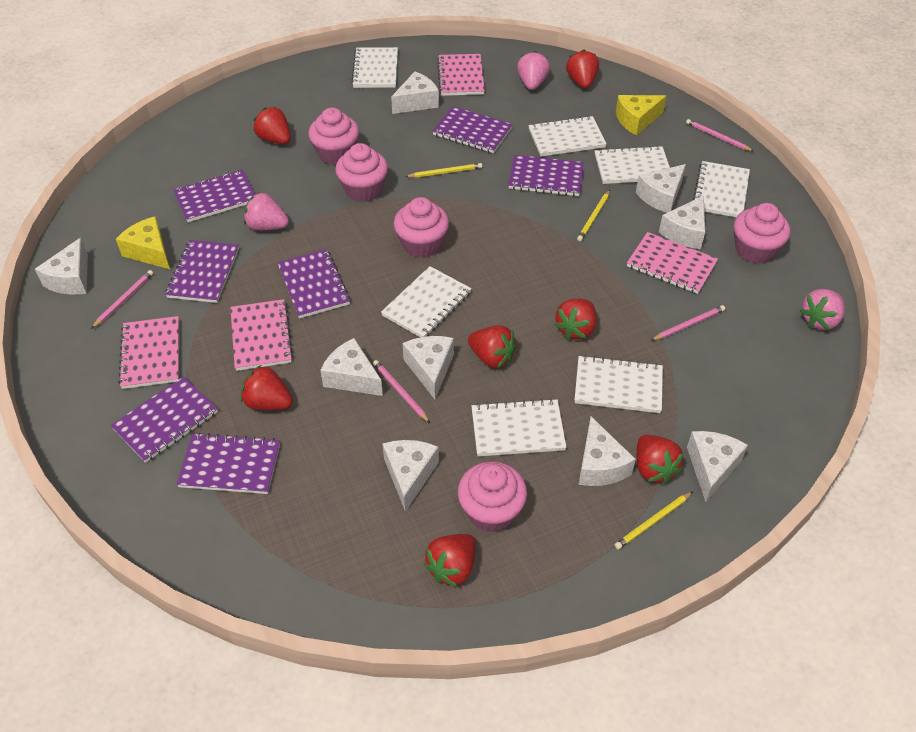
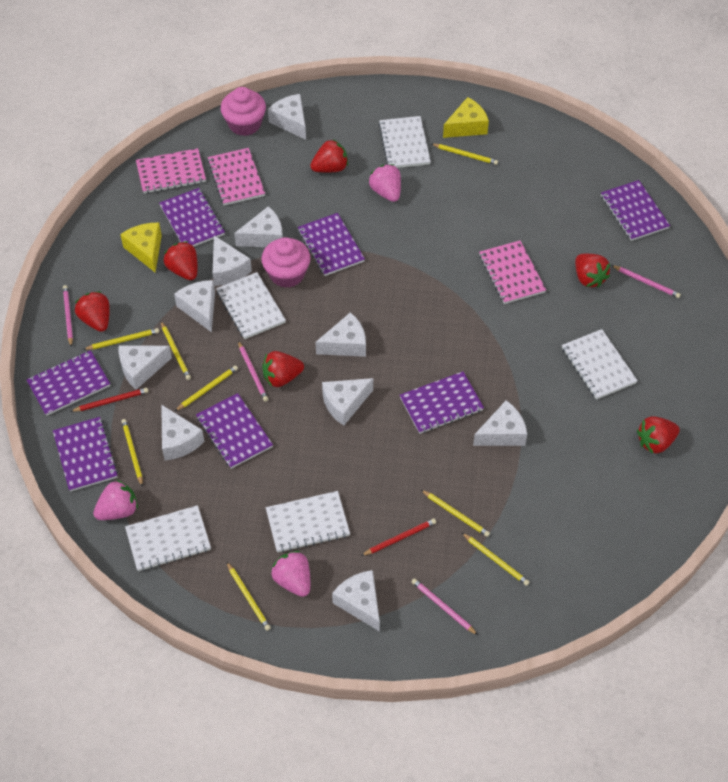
pink cupcake: 5 -> 2
pink notebook: 4 -> 3
red pencil: 0 -> 2
red strawberry: 7 -> 6
white cheese: 9 -> 10
white notebook: 7 -> 5
yellow pencil: 3 -> 8

